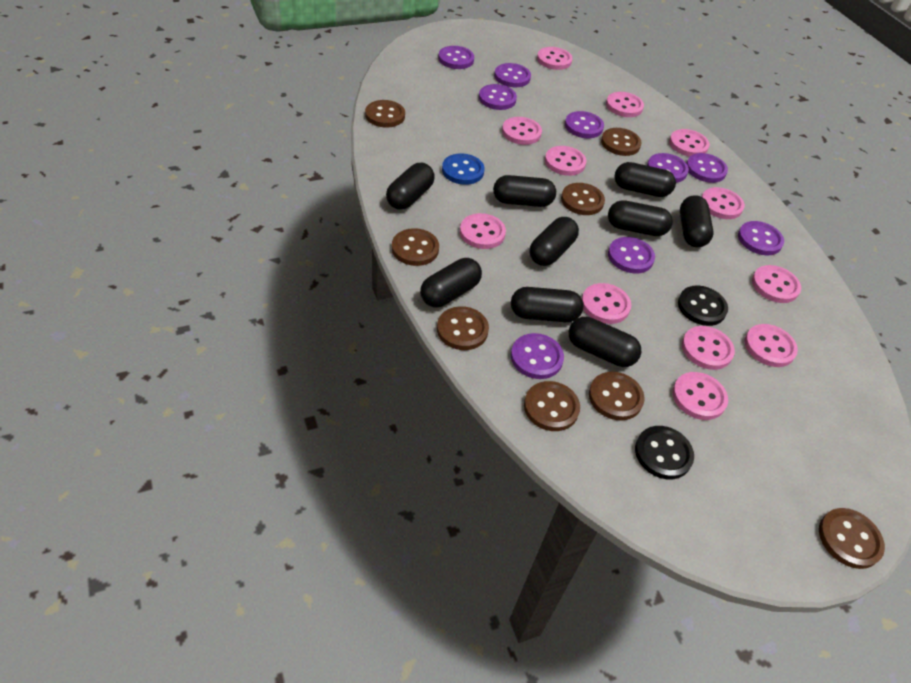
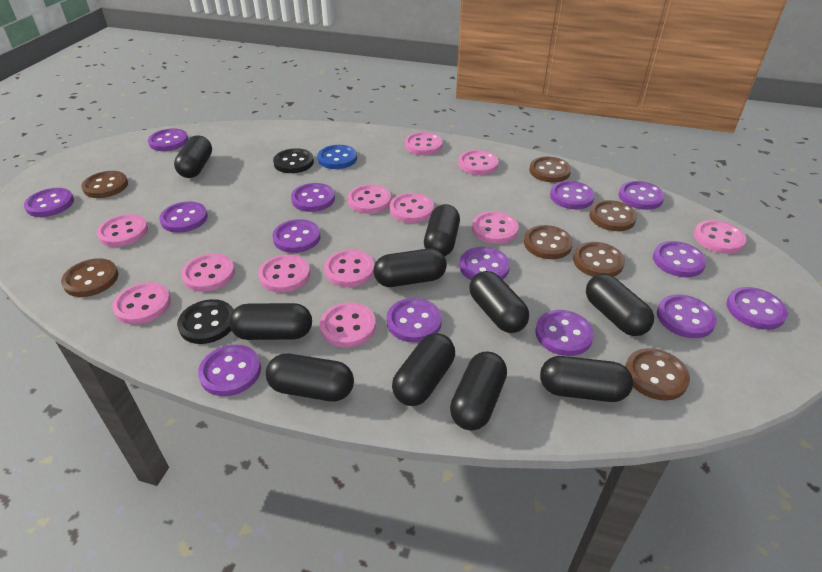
black capsule: 9 -> 10
brown button: 8 -> 7
purple button: 9 -> 14

